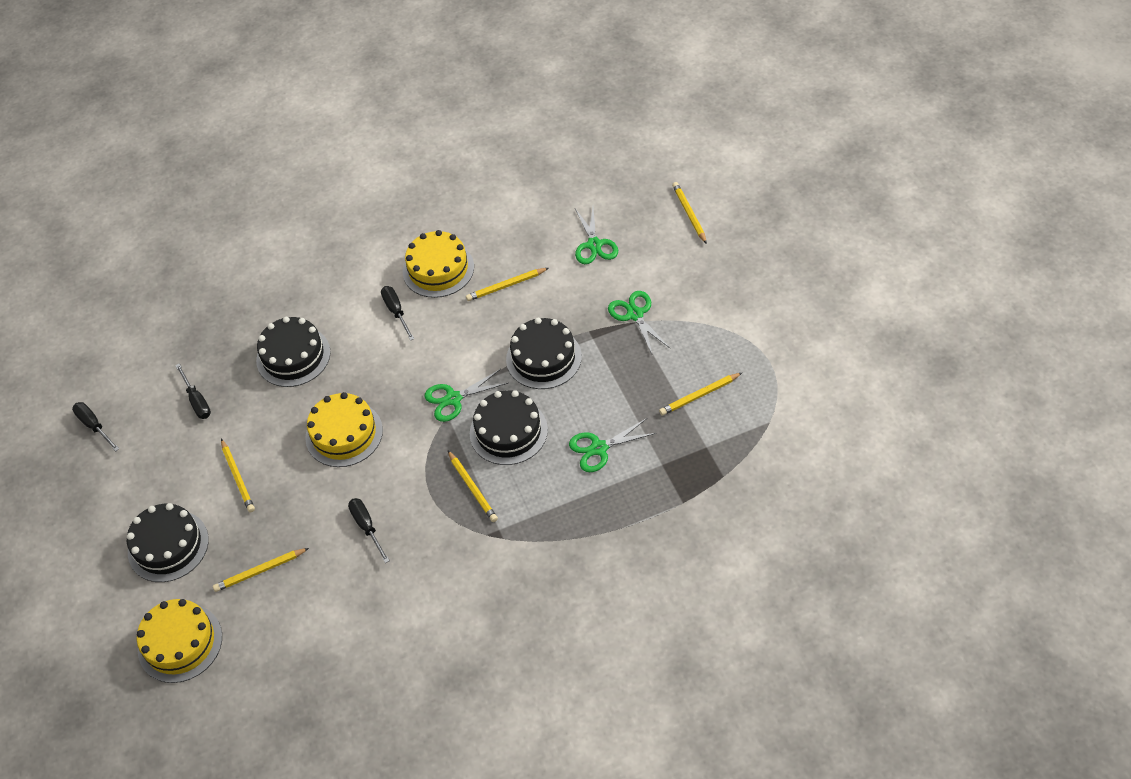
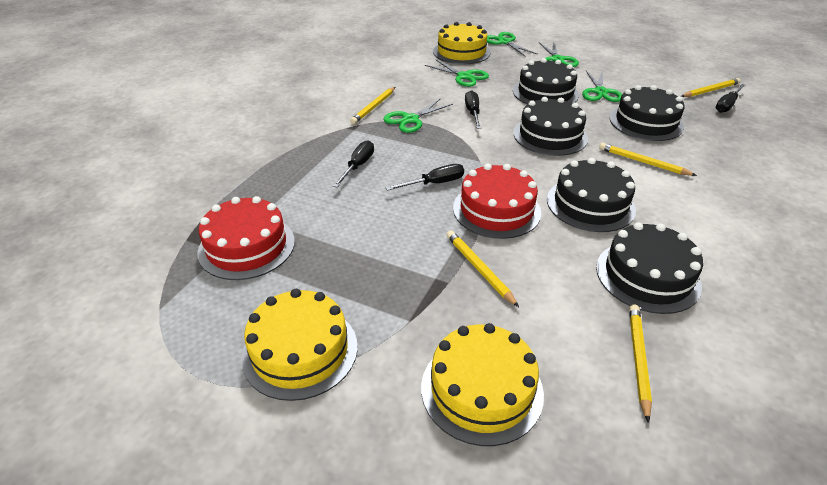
black cake: 4 -> 5
green scissors: 4 -> 5
red cake: 0 -> 2
yellow pencil: 6 -> 5

